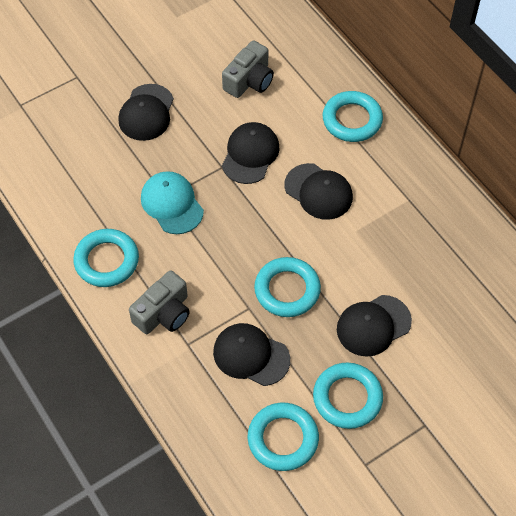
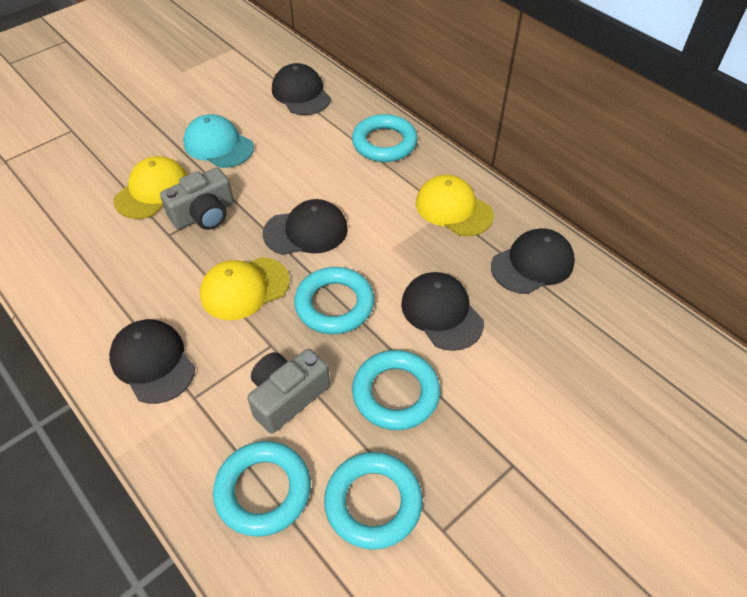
yellow cap: 0 -> 3

